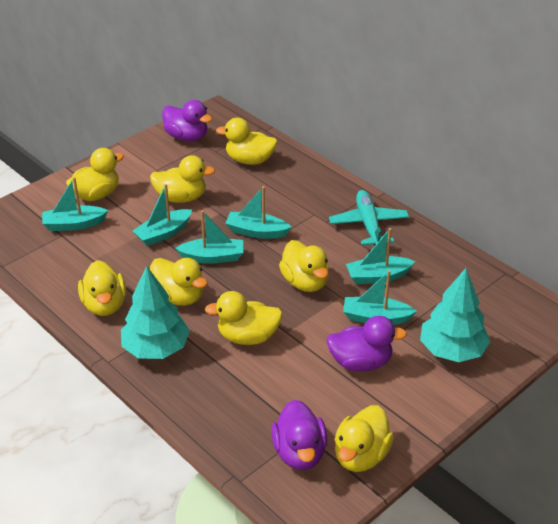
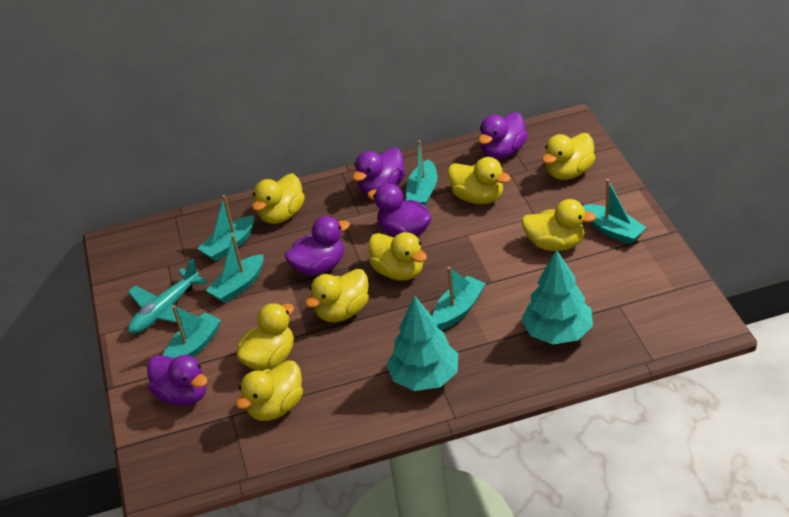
purple duck: 3 -> 5

